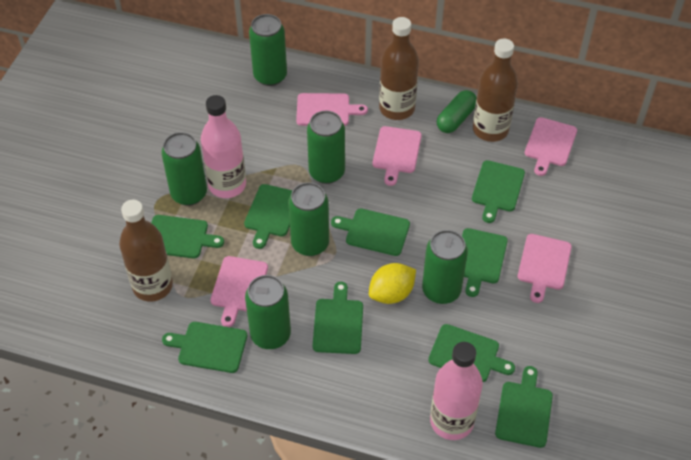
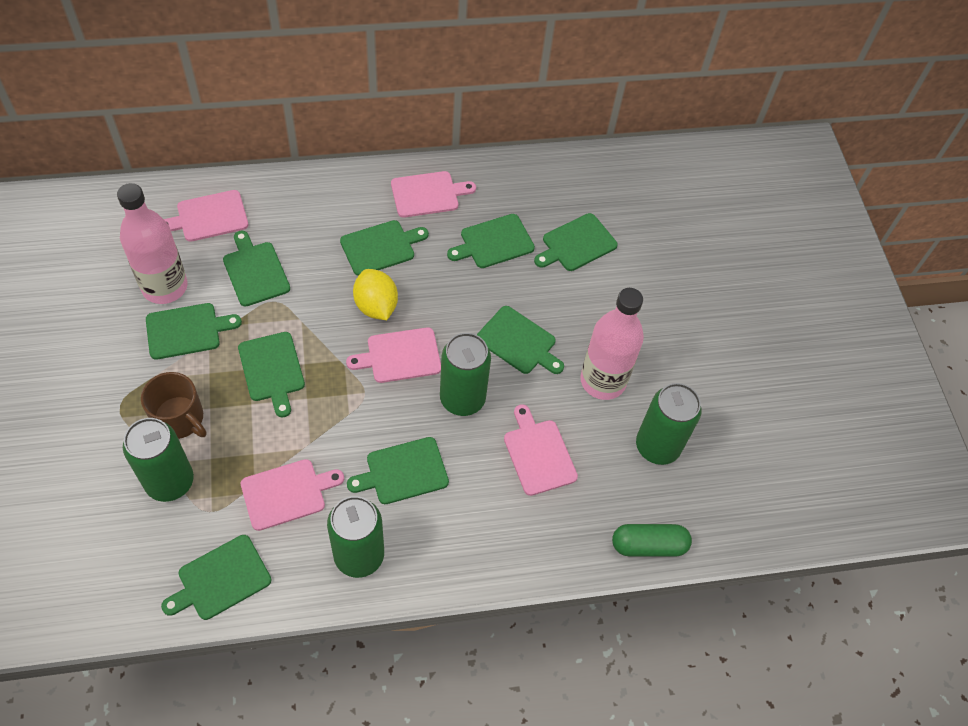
brown bottle: 3 -> 0
brown mug: 0 -> 1
green can: 6 -> 4

